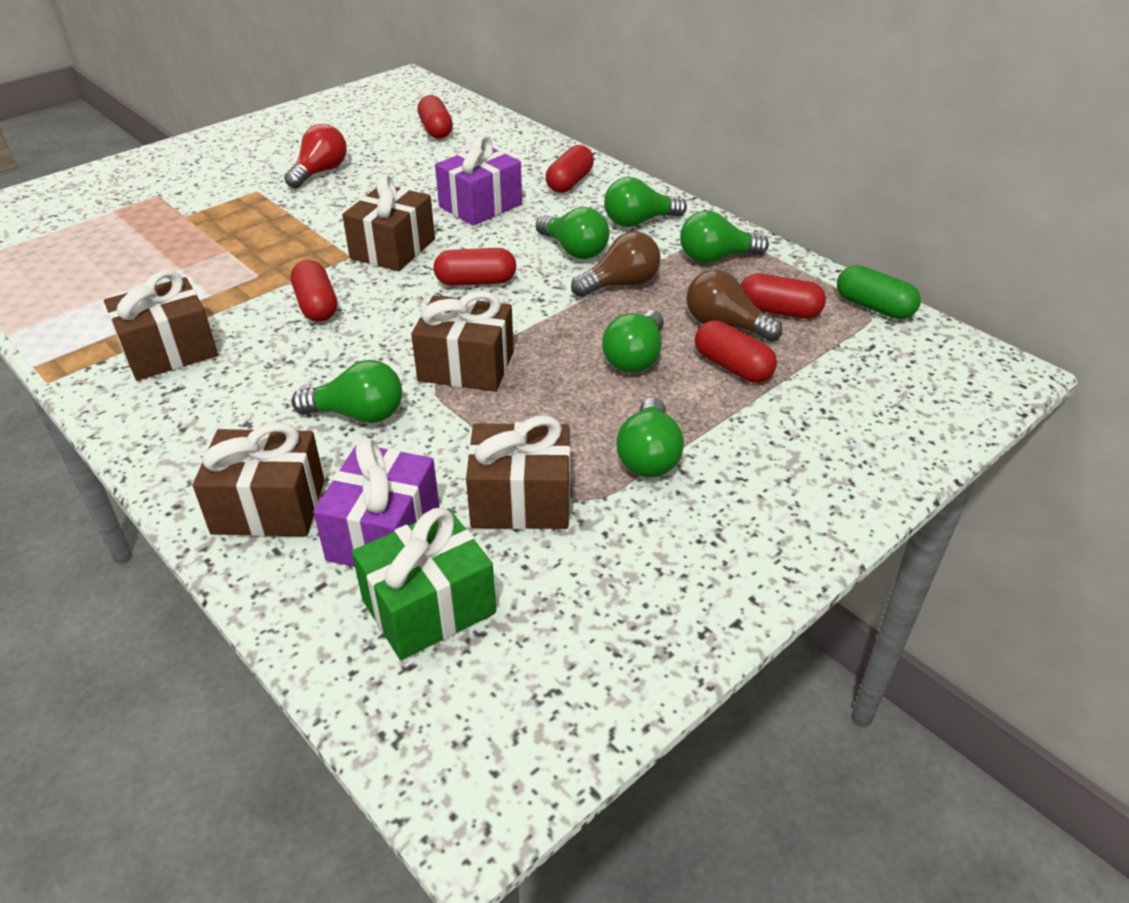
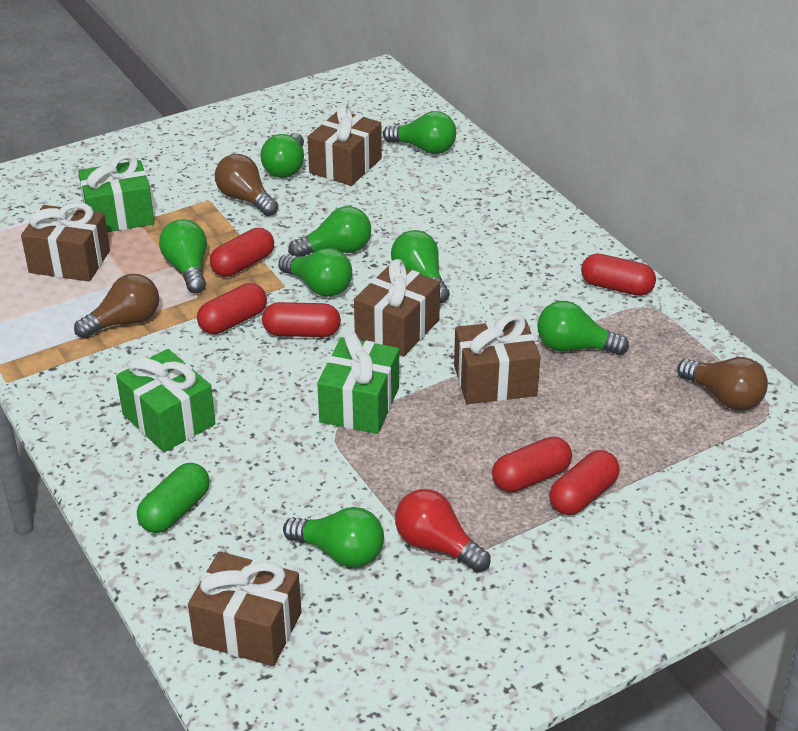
brown light bulb: 2 -> 3
green gift: 1 -> 3
green light bulb: 6 -> 8
purple gift: 2 -> 0

